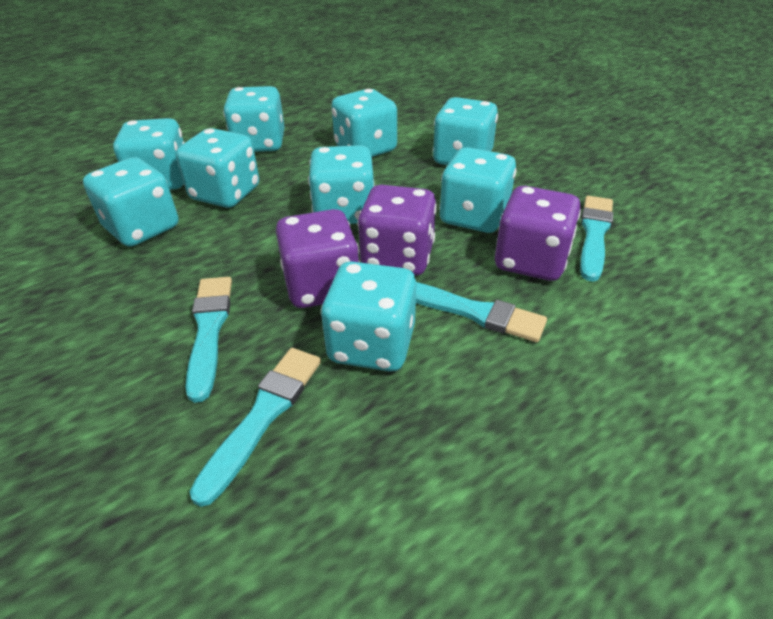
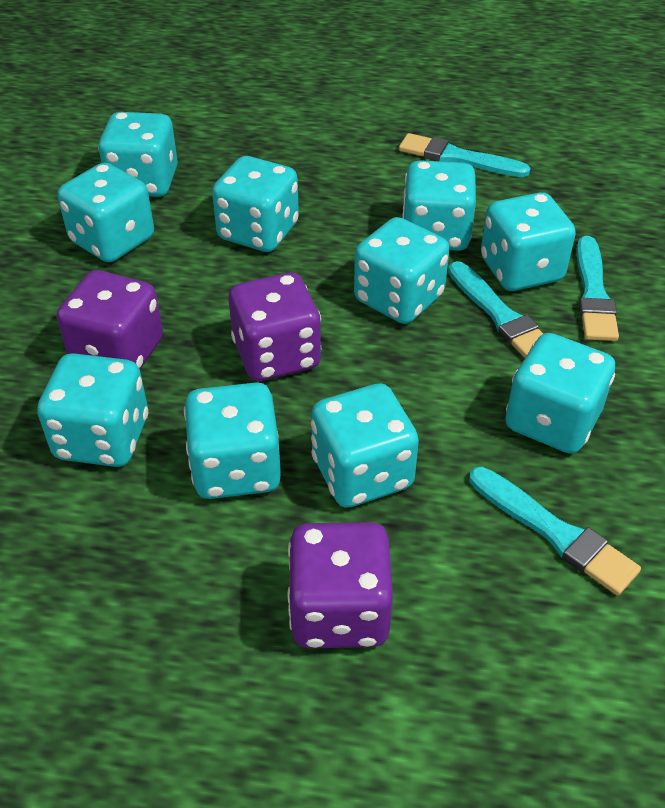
turquoise dice: 9 -> 10

